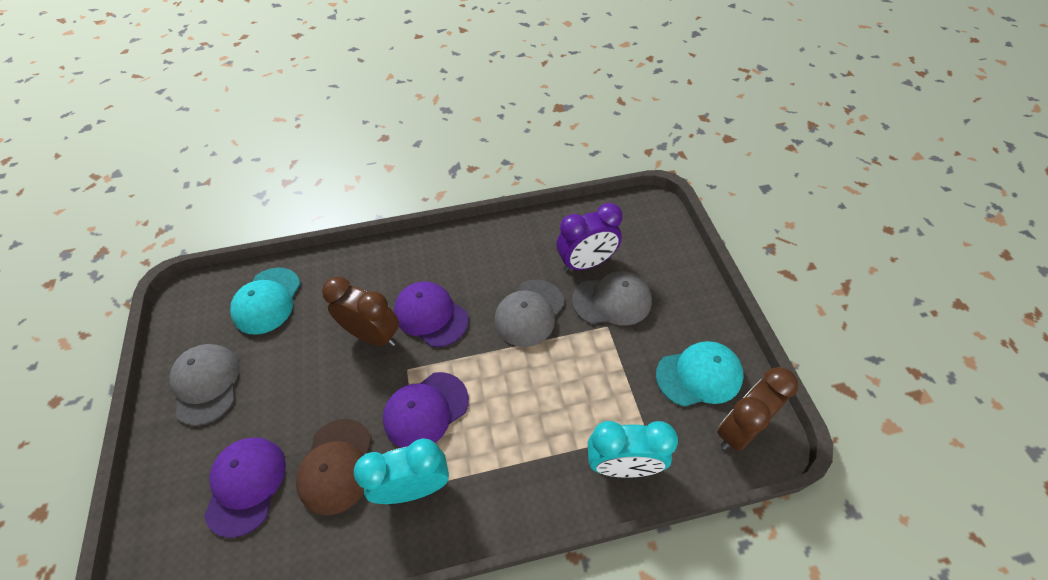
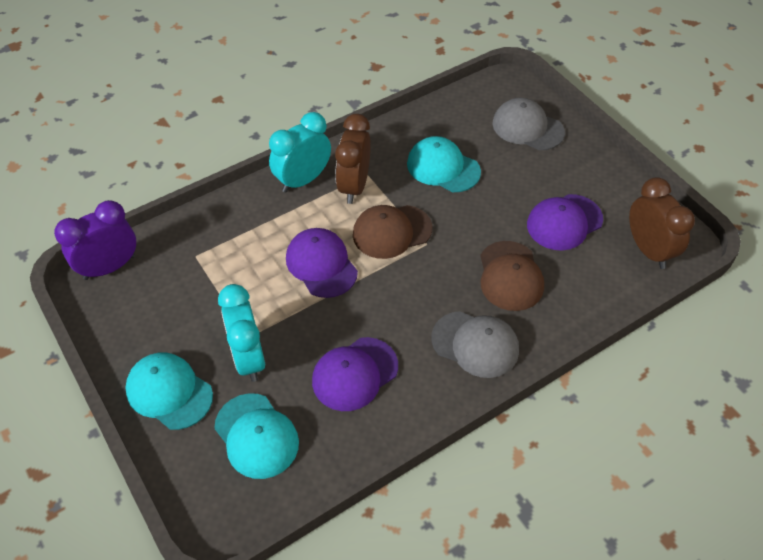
brown cap: 1 -> 2
grey cap: 3 -> 2
turquoise cap: 2 -> 3

